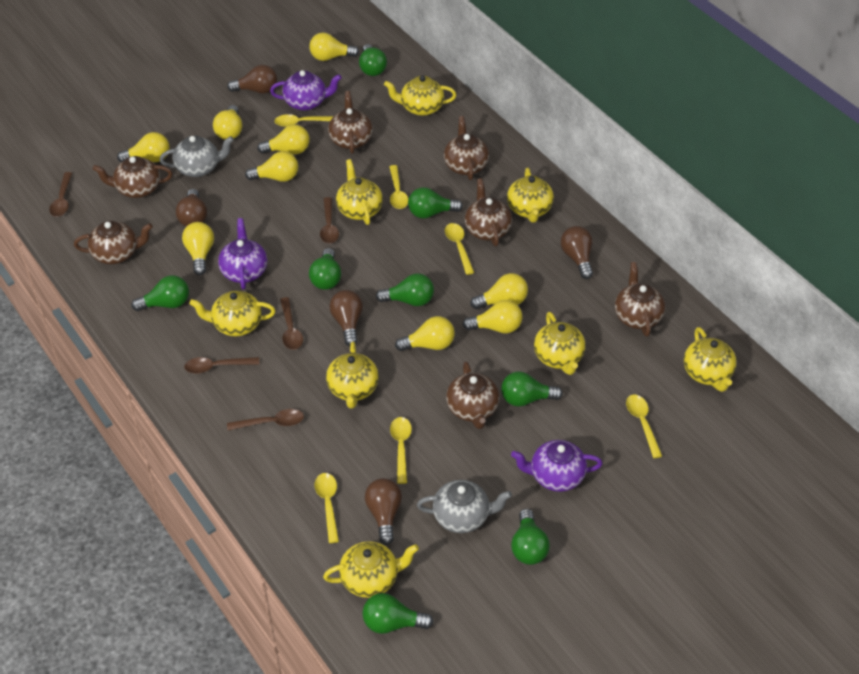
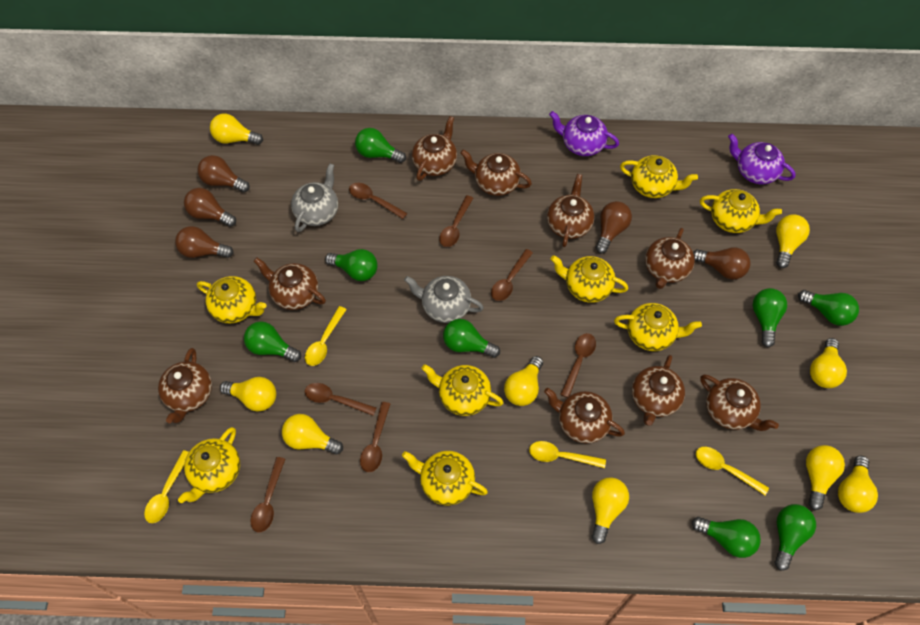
brown spoon: 5 -> 7
brown teapot: 7 -> 9
purple teapot: 3 -> 2
yellow spoon: 6 -> 4

